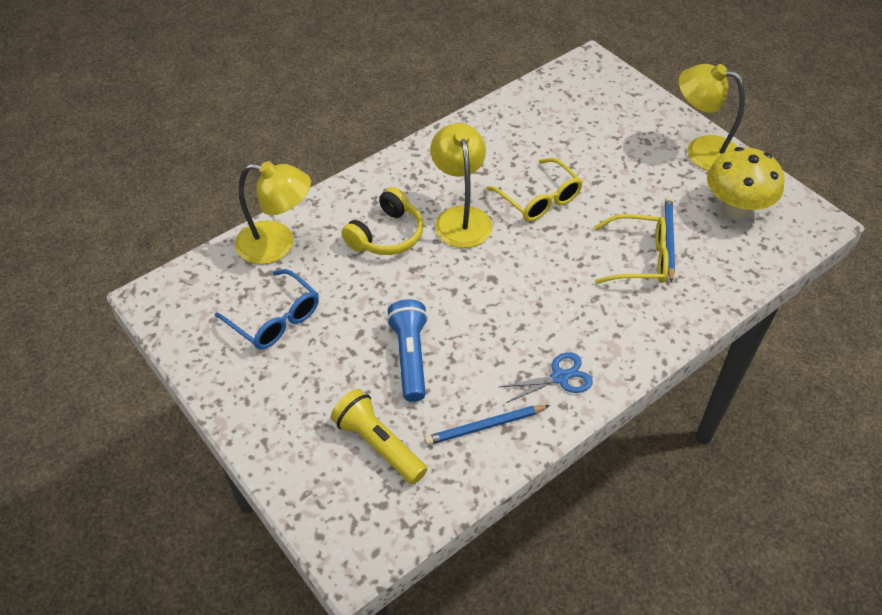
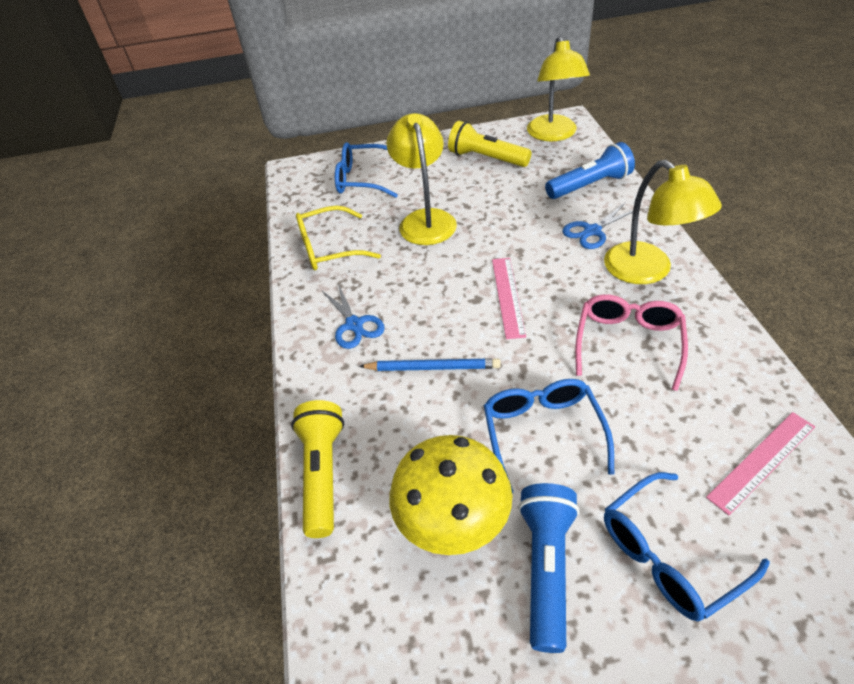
blue flashlight: 1 -> 2
blue glasses: 1 -> 3
blue pencil: 2 -> 1
blue scissors: 1 -> 2
pink glasses: 0 -> 1
pink ruler: 0 -> 2
yellow flashlight: 1 -> 2
yellow glasses: 2 -> 1
yellow headphones: 1 -> 0

